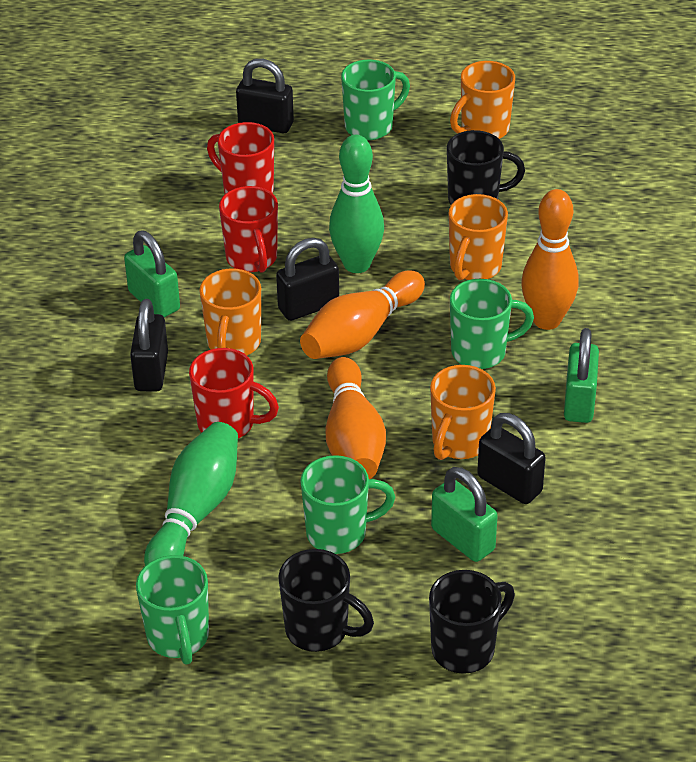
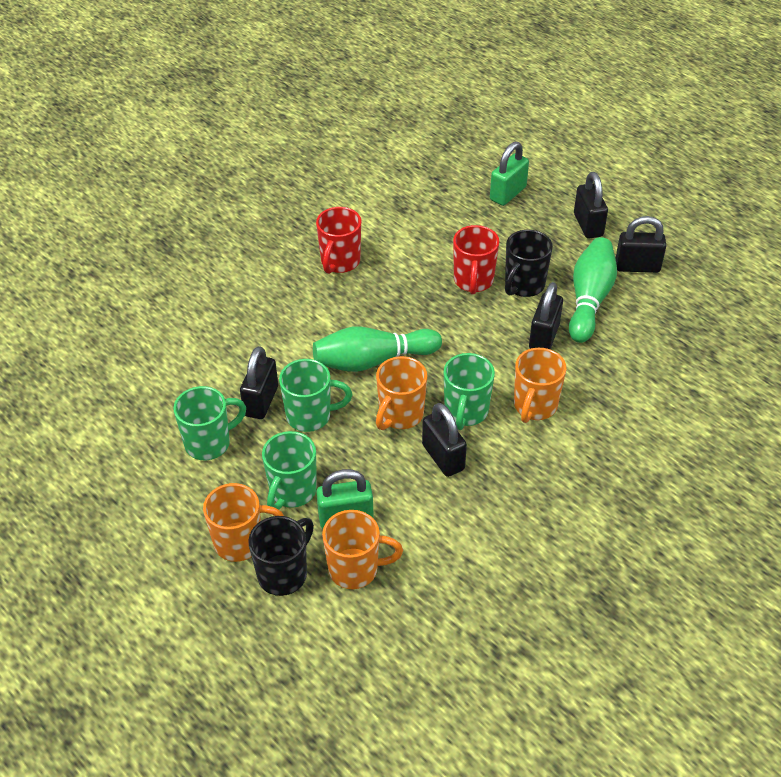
black mug: 3 -> 2
black padlock: 4 -> 5
green padlock: 3 -> 2
orange bowling pin: 3 -> 0
red mug: 3 -> 2

